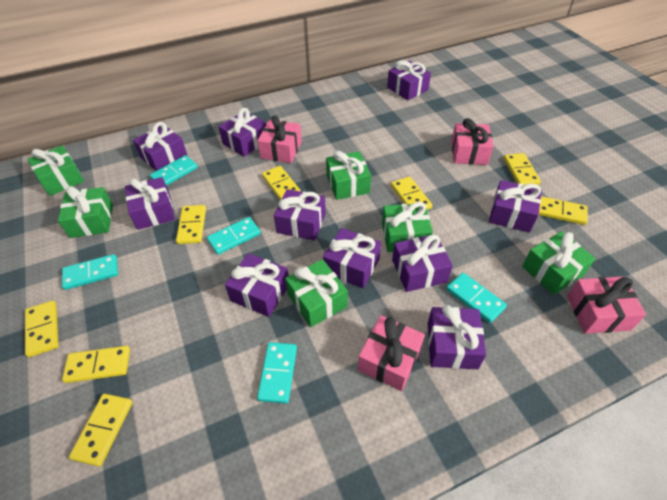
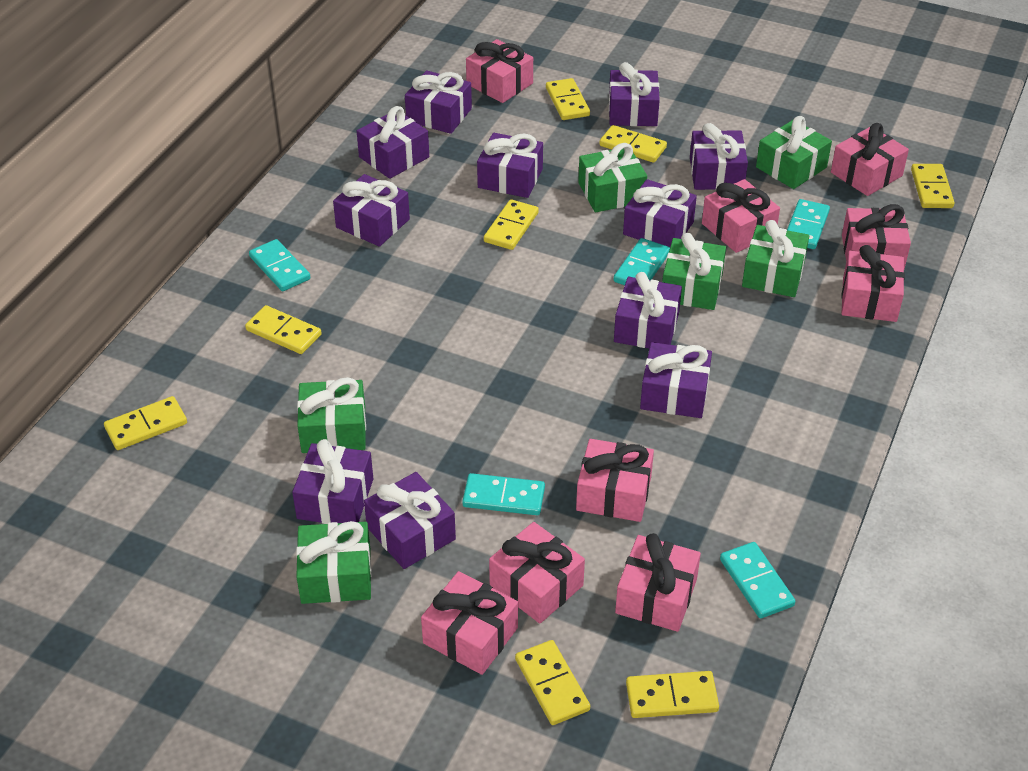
pink gift: 4 -> 9
purple gift: 10 -> 11

